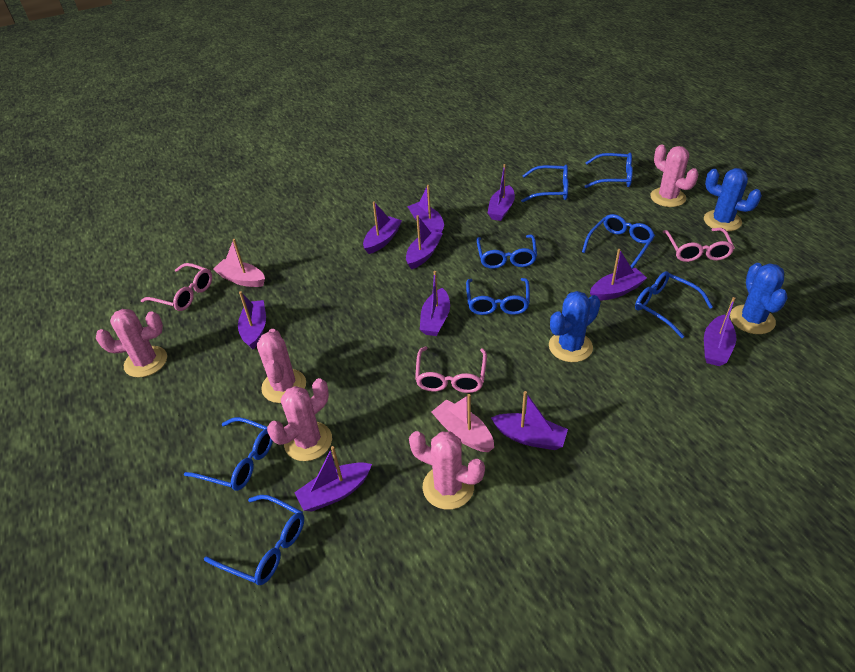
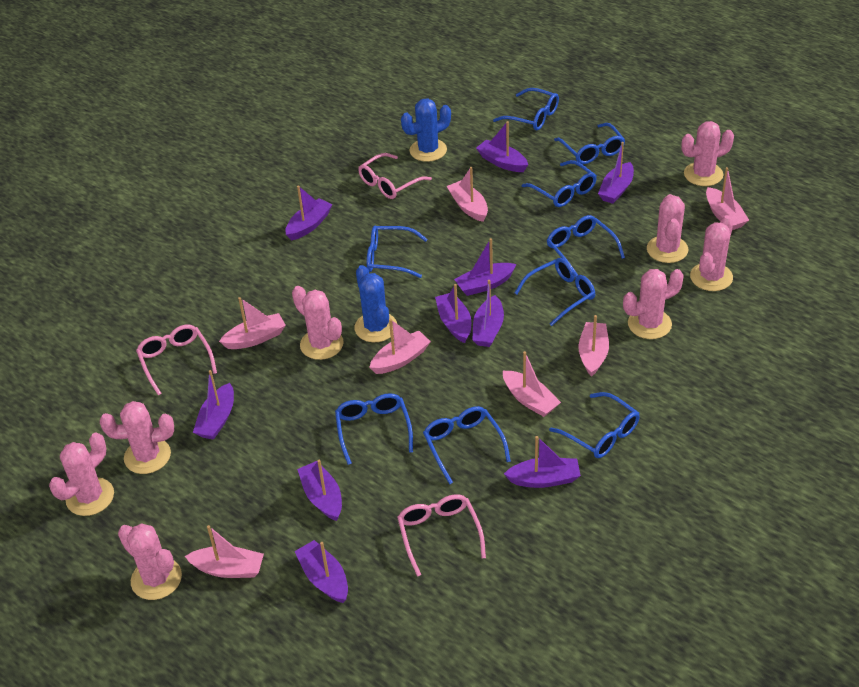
blue cactus: 3 -> 2
blue glasses: 8 -> 9
pink boat: 2 -> 7
pink cactus: 5 -> 8

